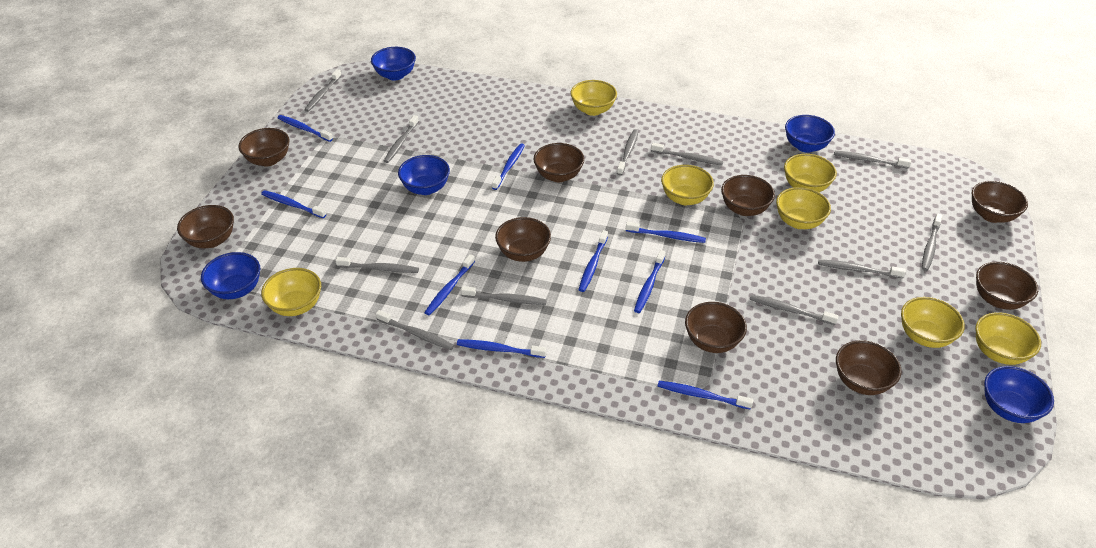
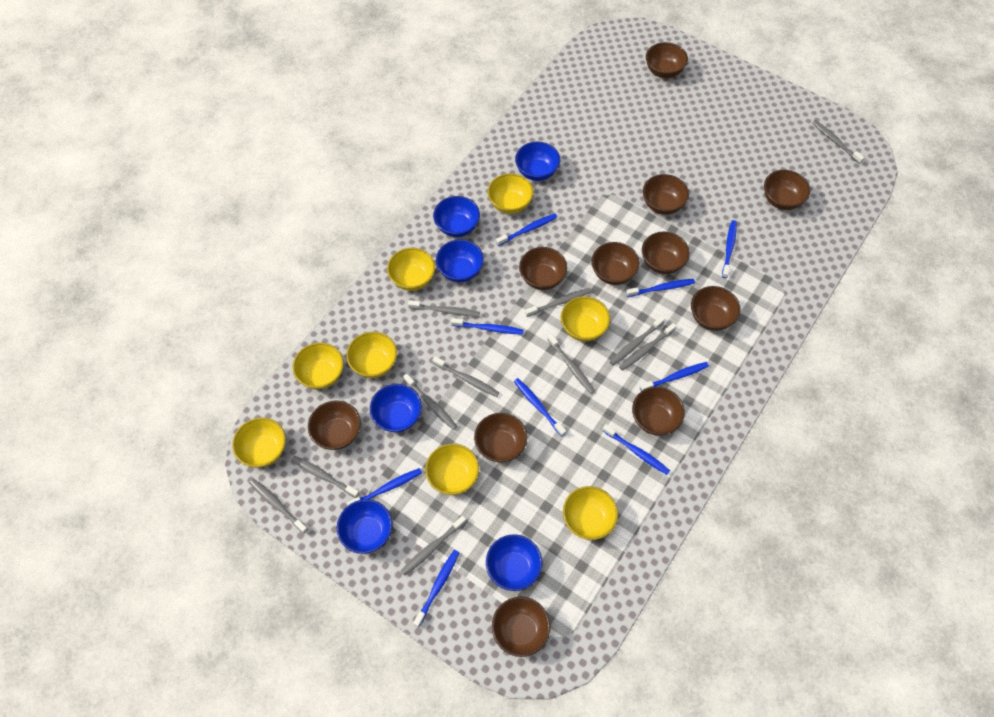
blue bowl: 5 -> 6
brown bowl: 9 -> 11
yellow bowl: 7 -> 8

